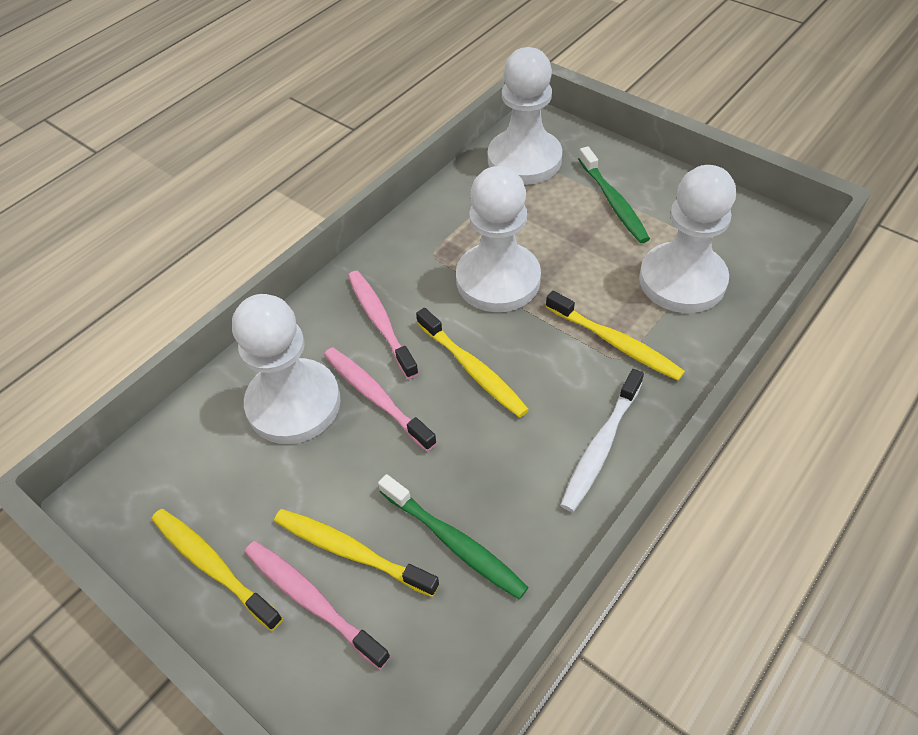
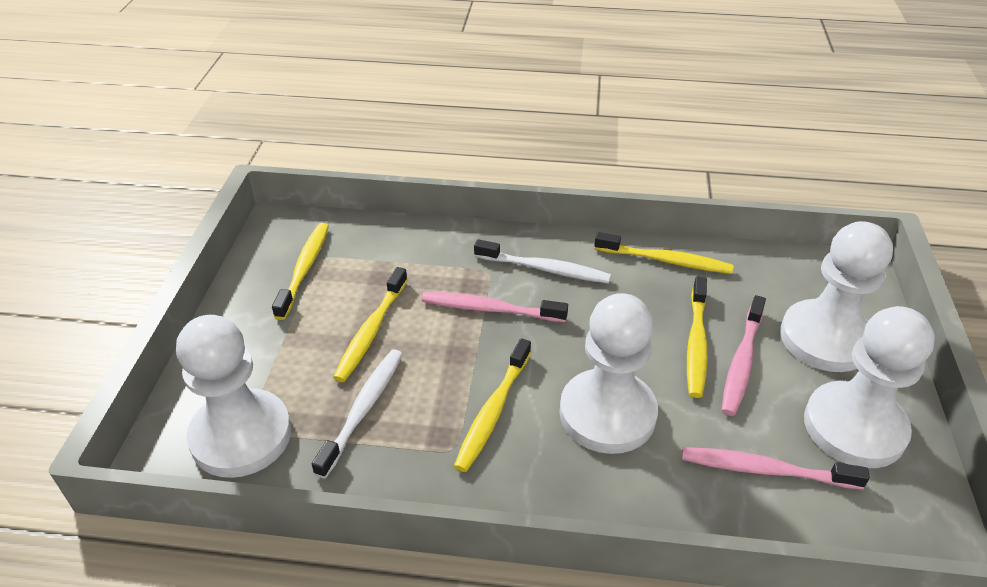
green toothbrush: 2 -> 0
white toothbrush: 1 -> 2
yellow toothbrush: 4 -> 5

